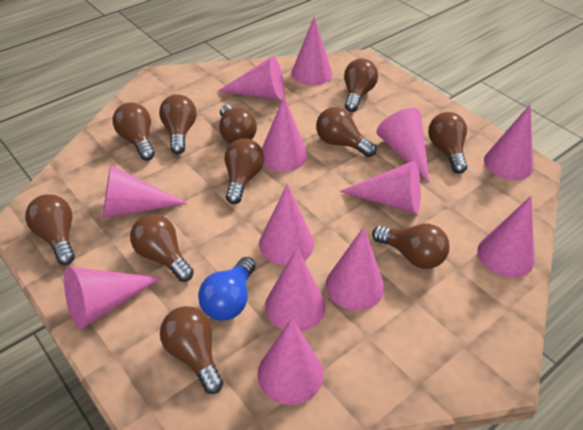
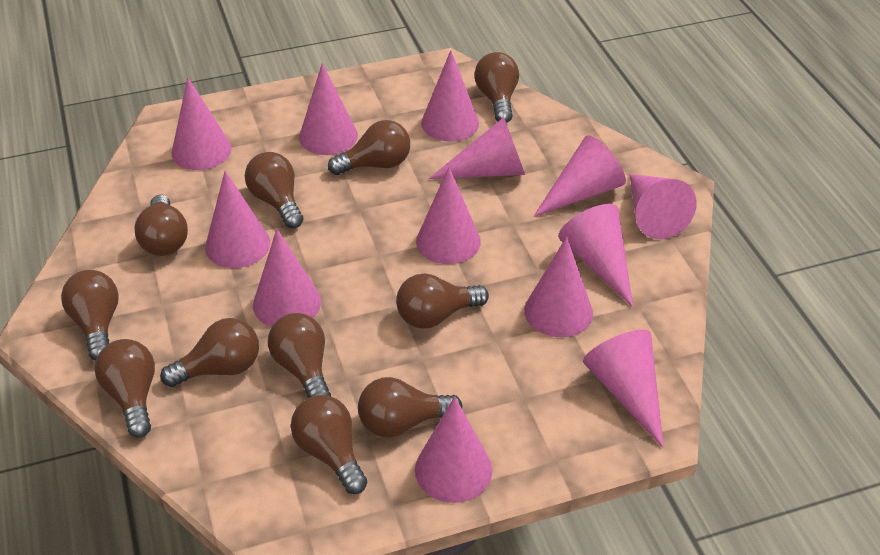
blue light bulb: 1 -> 0

